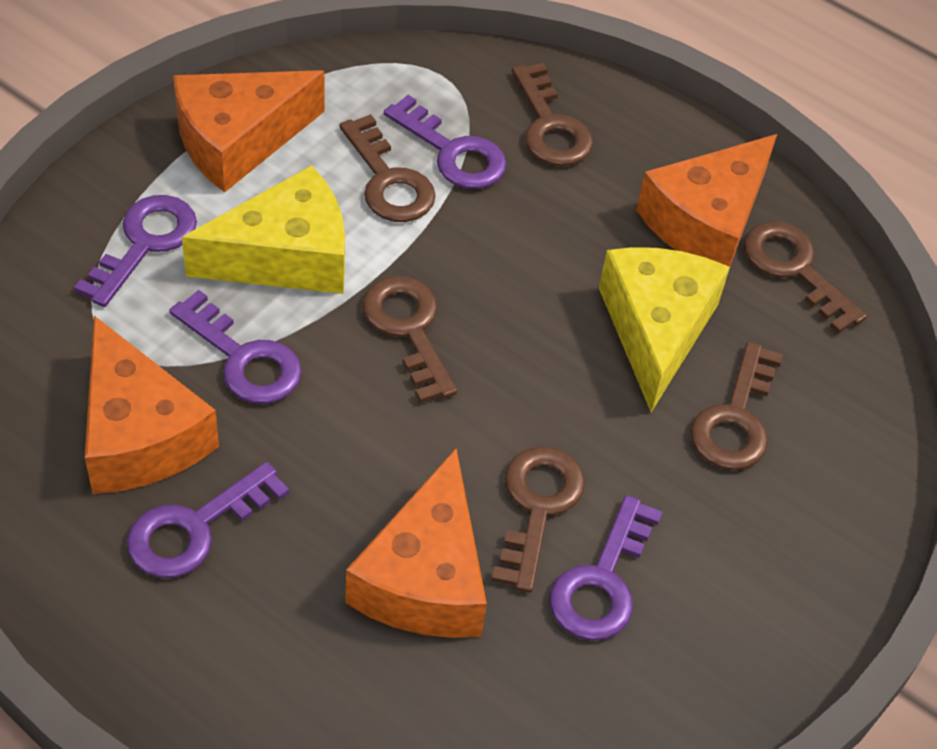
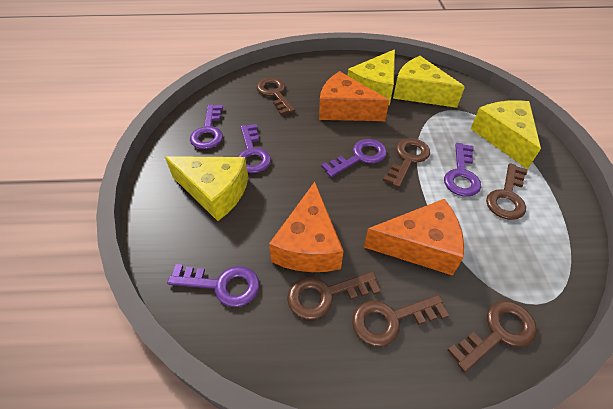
orange cheese: 4 -> 3
yellow cheese: 2 -> 4

